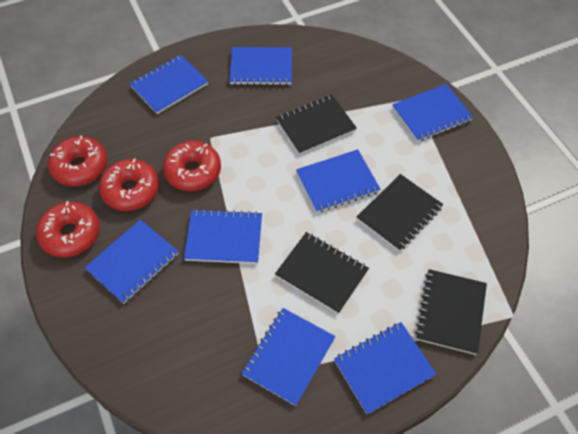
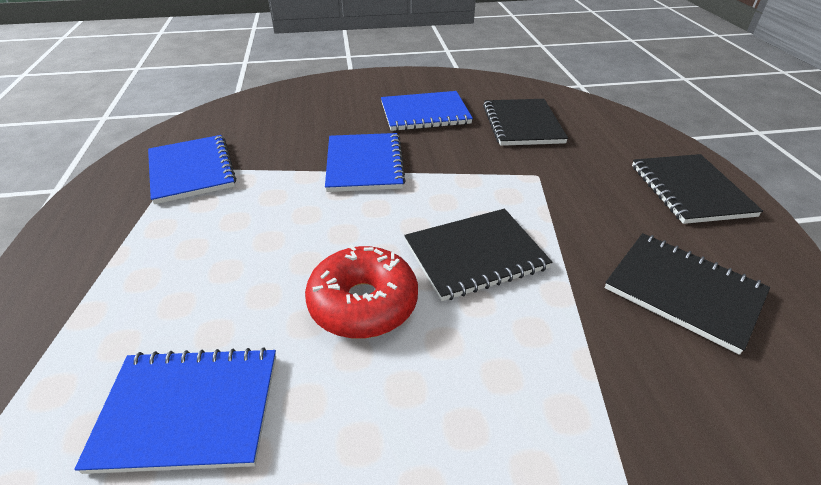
blue notebook: 8 -> 4
red donut: 4 -> 1

